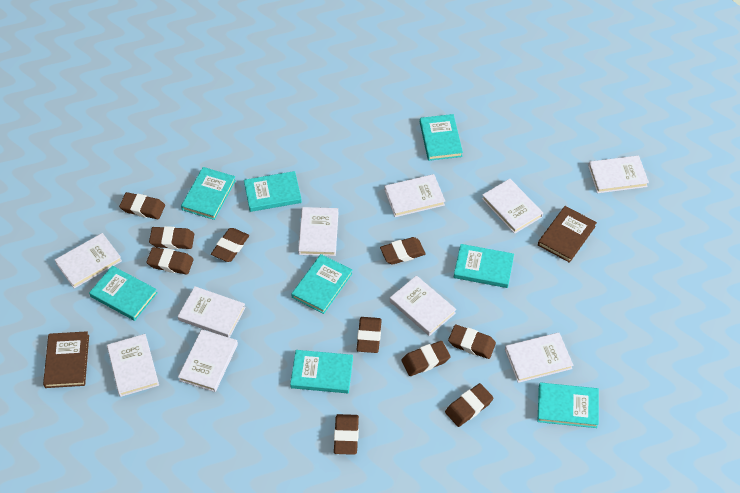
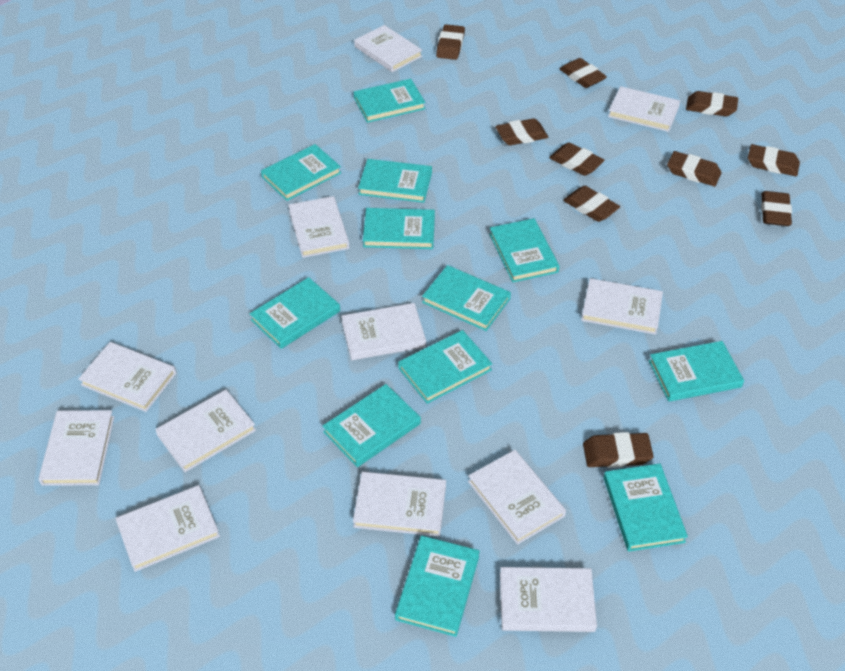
brown book: 2 -> 0
turquoise book: 8 -> 12
white book: 10 -> 12

